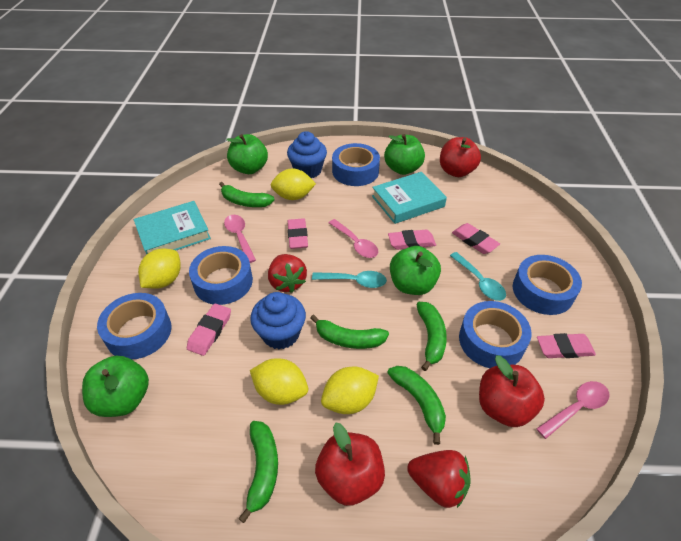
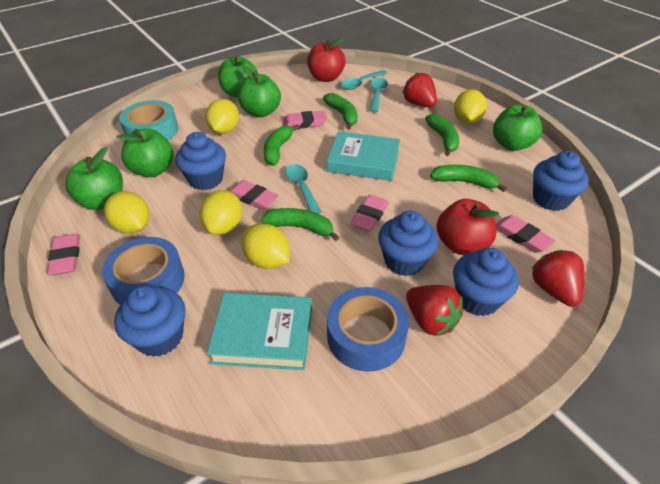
blue cupcake: 2 -> 5
blue tape: 5 -> 2
green apple: 4 -> 5
pink spoon: 3 -> 0
red apple: 3 -> 2
red strawberry: 2 -> 3
turquoise spoon: 2 -> 3
turquoise tape: 0 -> 1
yellow lemon: 4 -> 5

